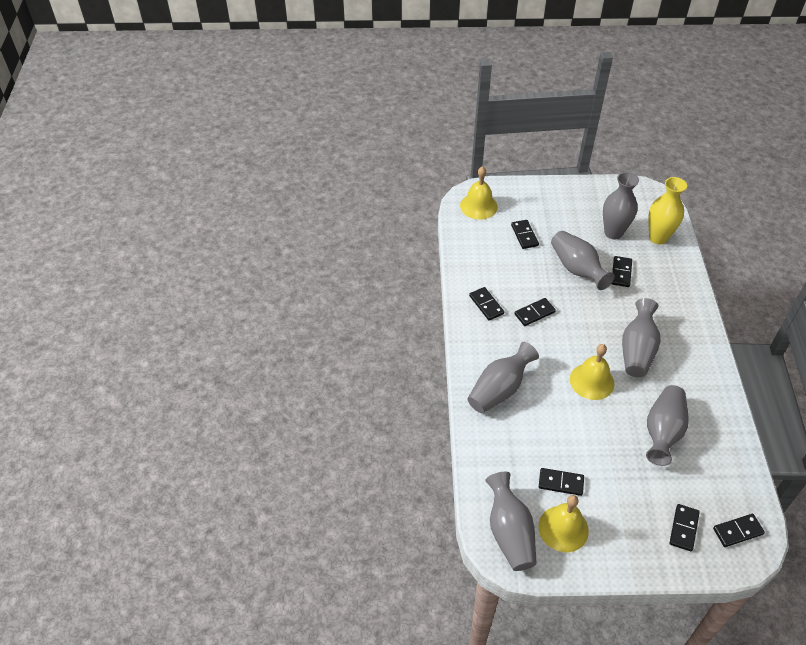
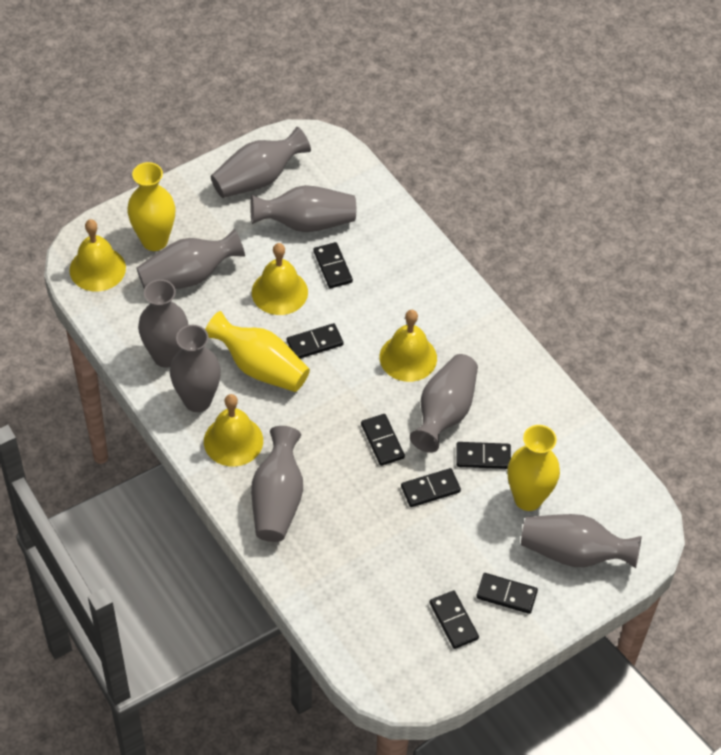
grey vase: 6 -> 8
yellow bell: 3 -> 4
yellow vase: 1 -> 3

